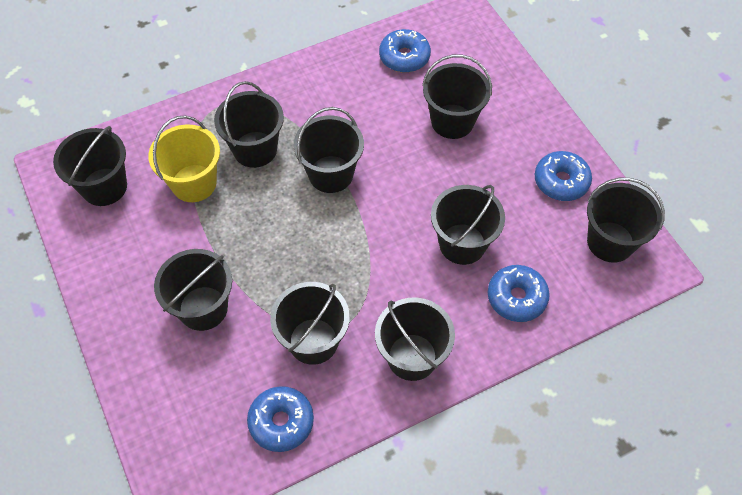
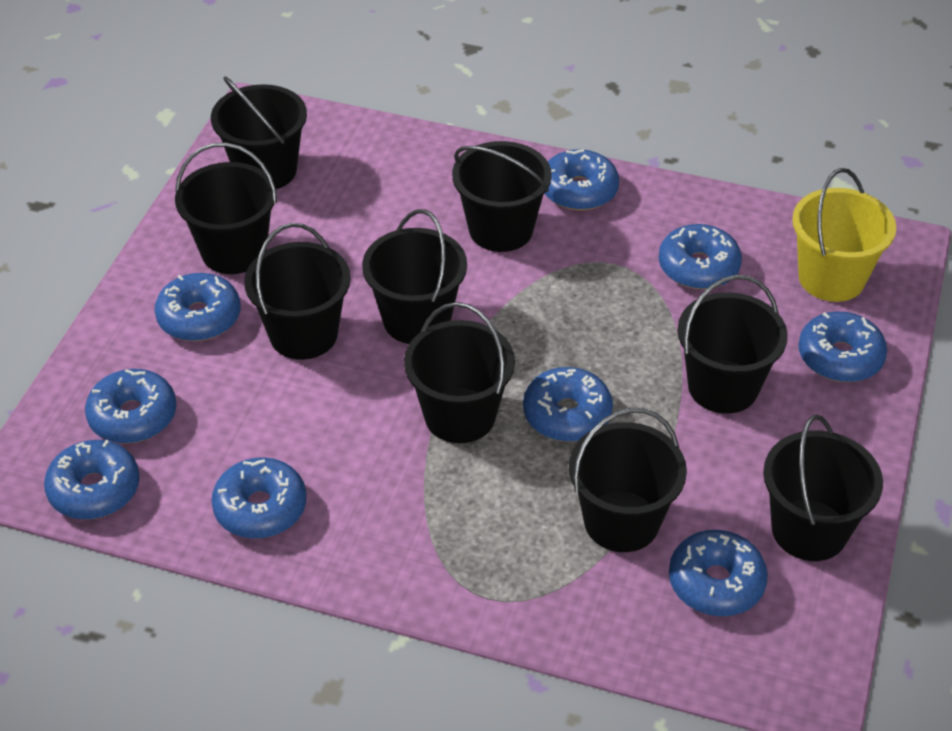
blue donut: 4 -> 9

